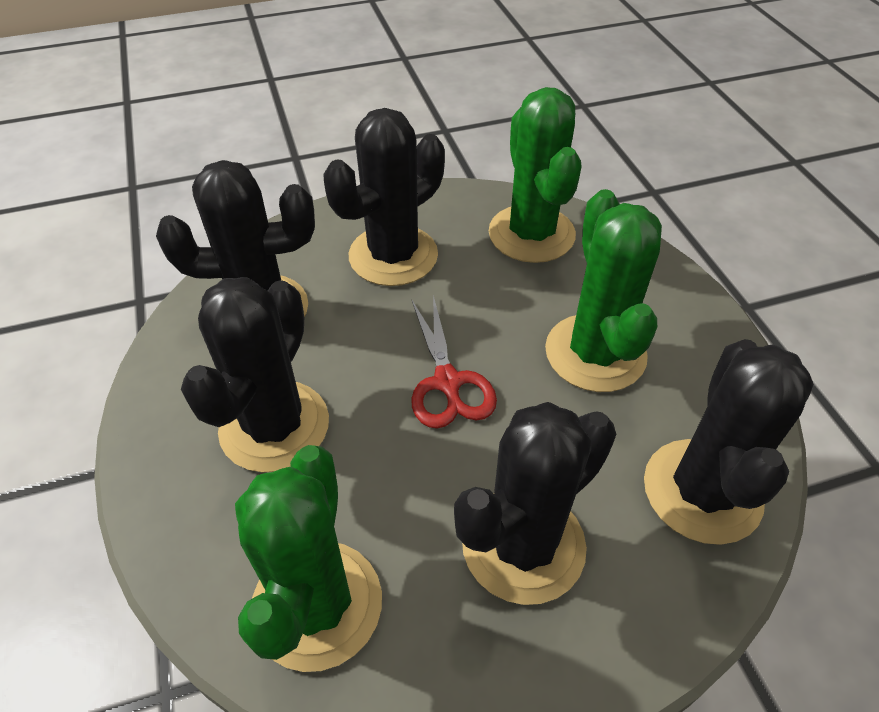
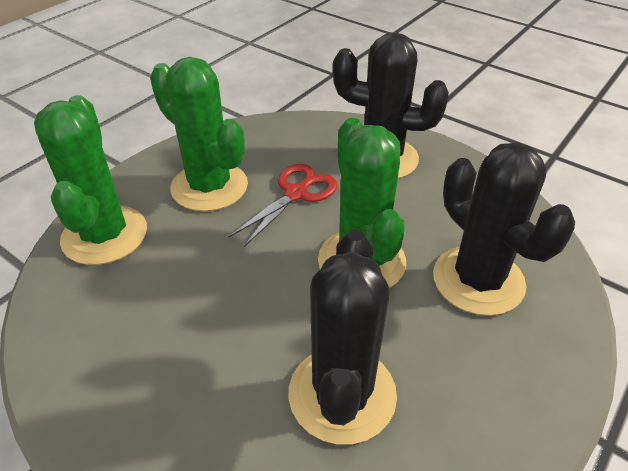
black cactus: 5 -> 3

